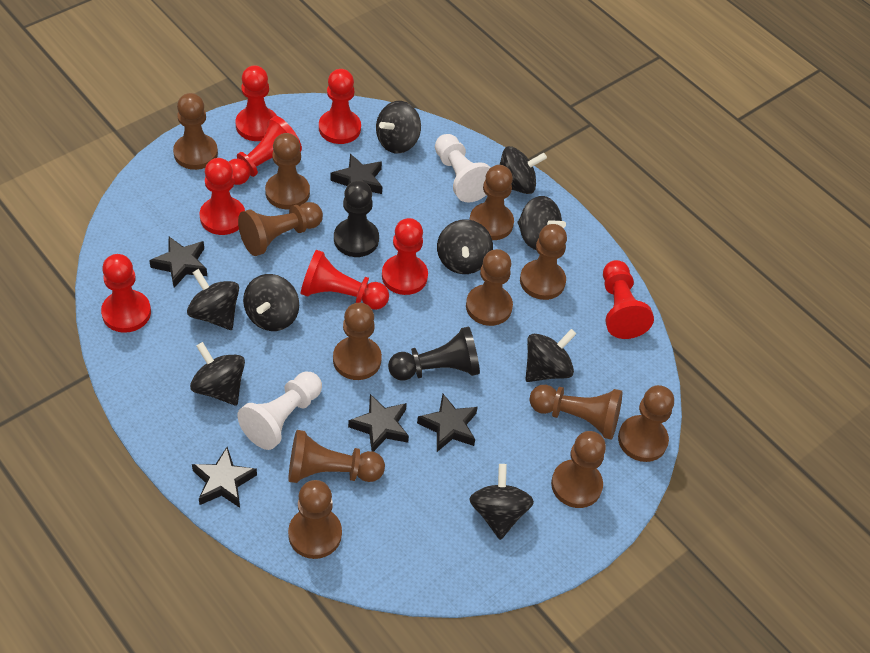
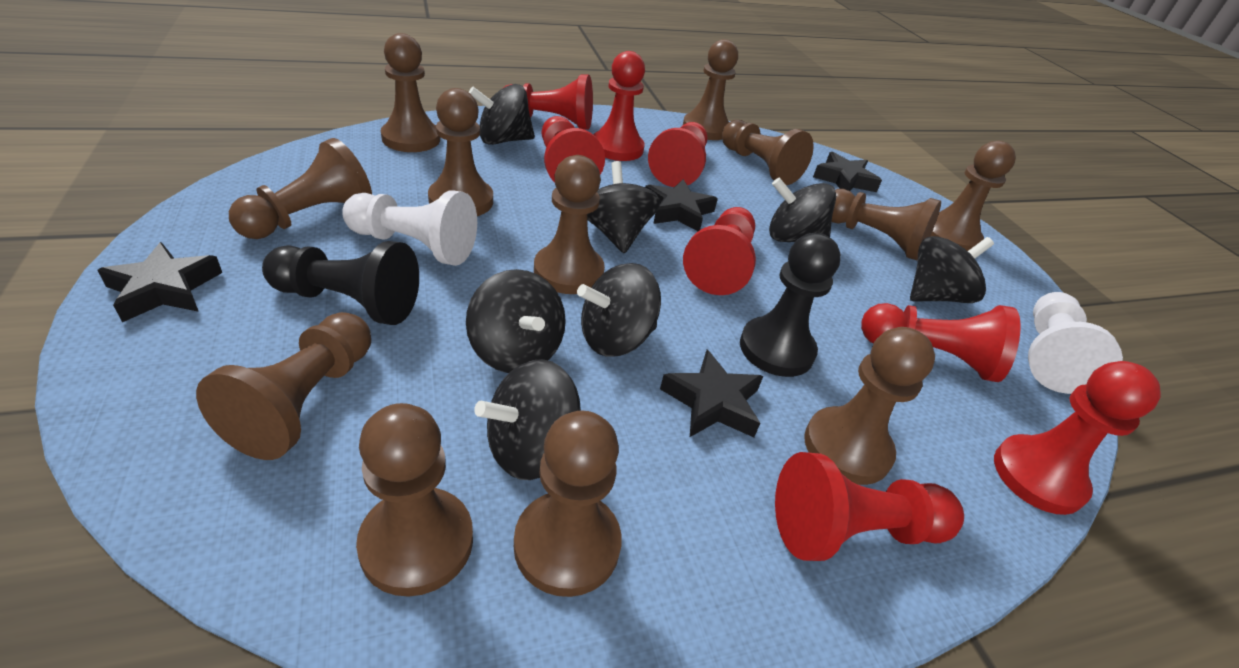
black spinning top: 9 -> 7
black star: 5 -> 4

